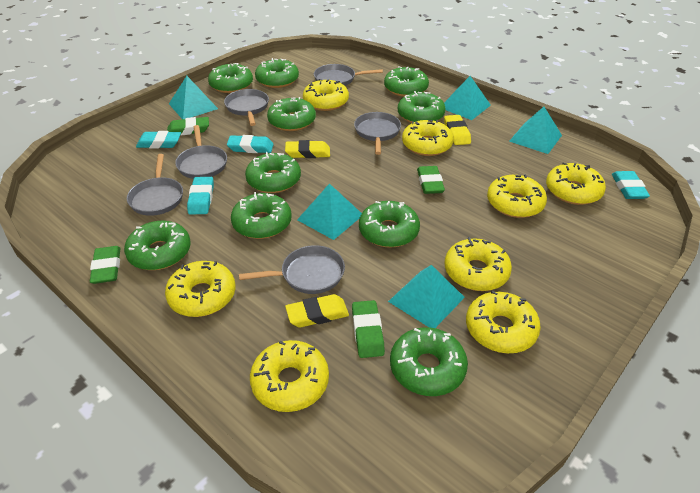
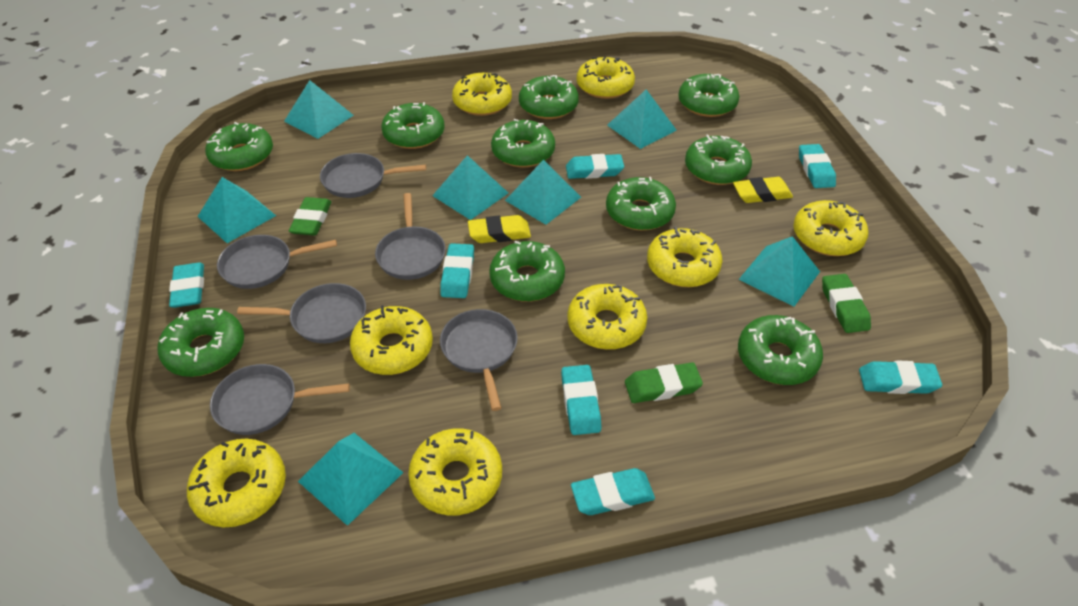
green eraser: 4 -> 3
turquoise eraser: 4 -> 7
turquoise pyramid: 5 -> 7
yellow eraser: 3 -> 2

